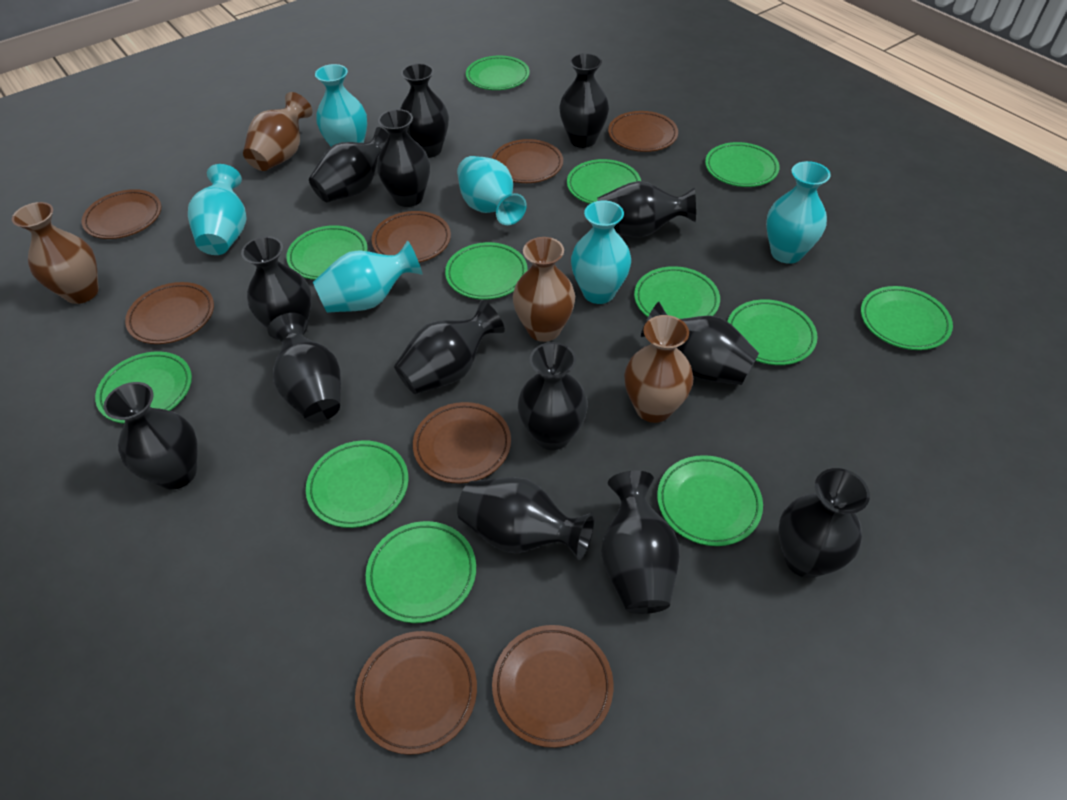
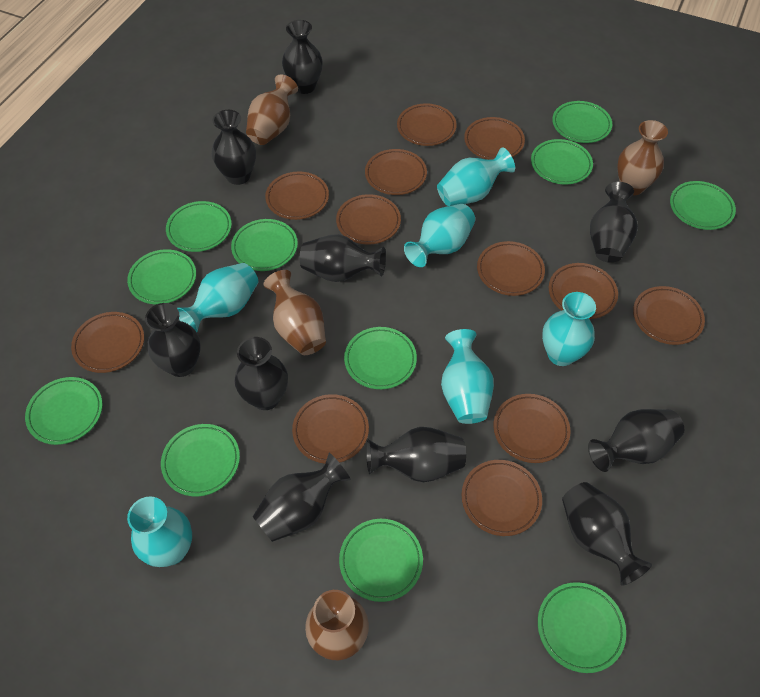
black vase: 14 -> 10
brown plate: 8 -> 12
green plate: 12 -> 11

